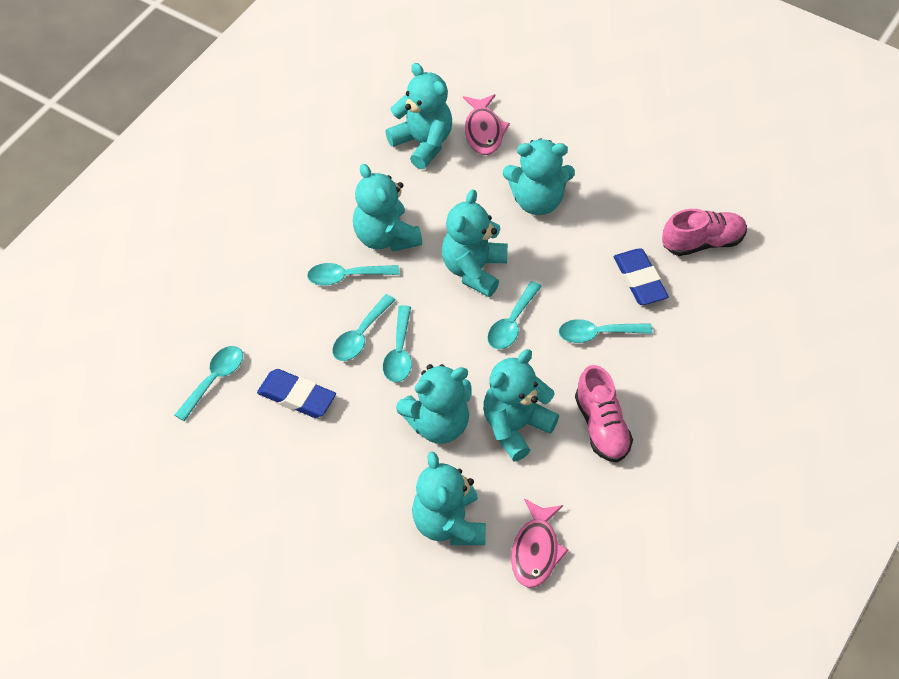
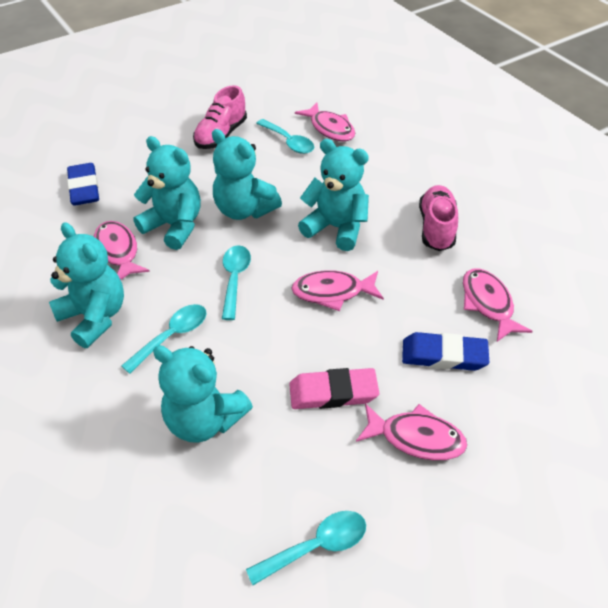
pink eraser: 0 -> 1
pink fish: 2 -> 5
turquoise spoon: 6 -> 4
turquoise teddy bear: 7 -> 5

